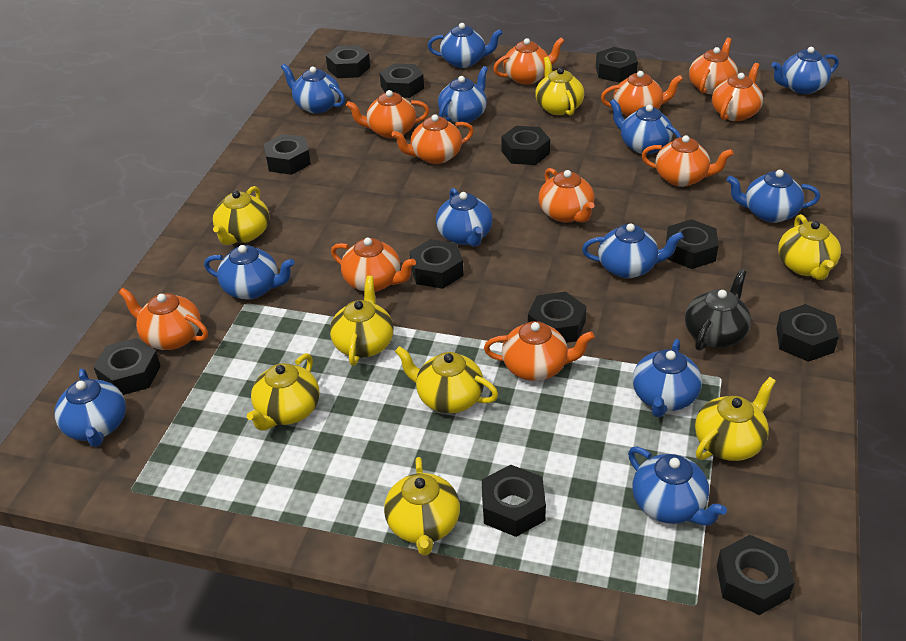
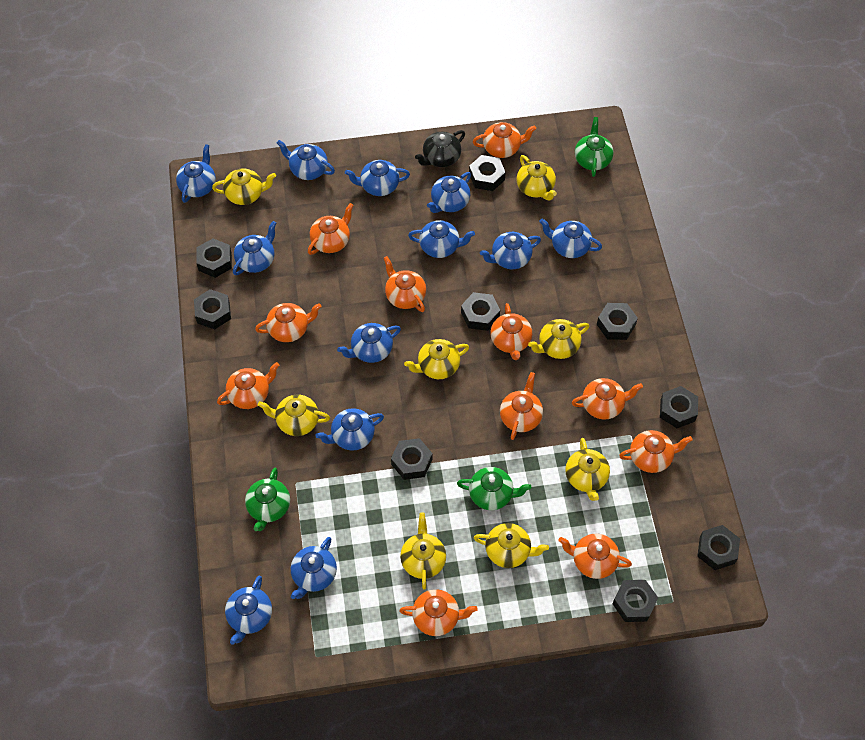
black nut: 12 -> 9
green teapot: 0 -> 3

